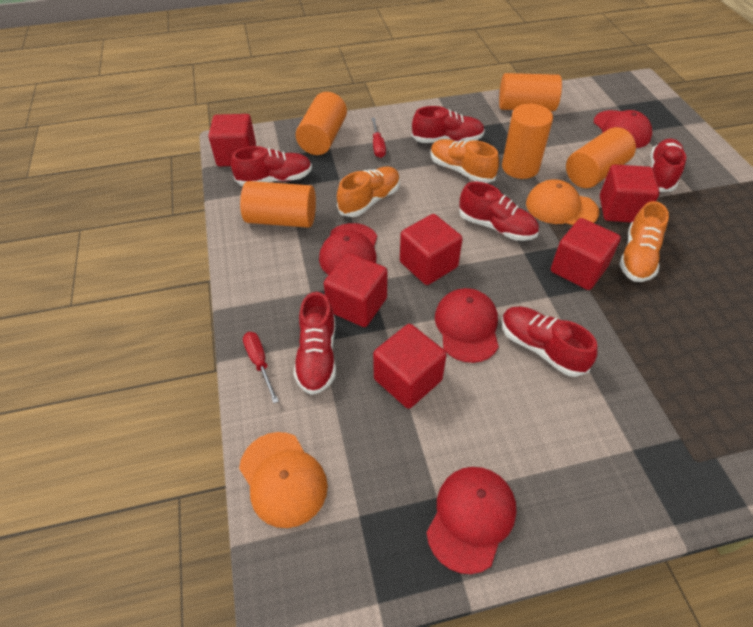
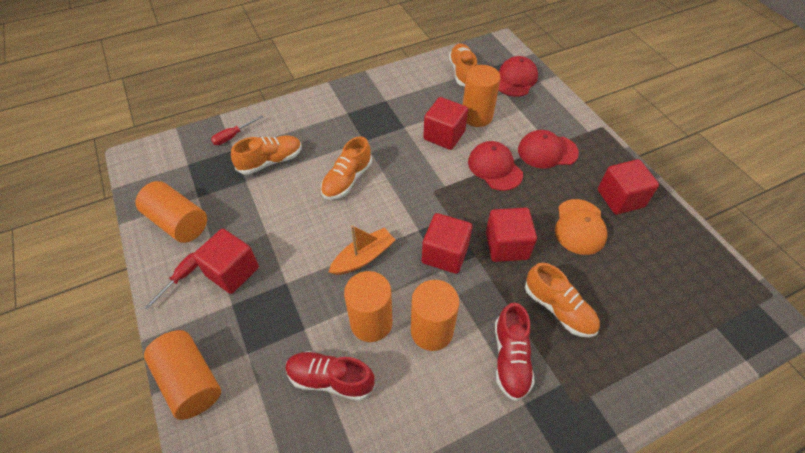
orange boat: 0 -> 1
orange cap: 2 -> 1
orange shoe: 3 -> 4
red cap: 4 -> 3
red cube: 6 -> 5
red shoe: 6 -> 2

